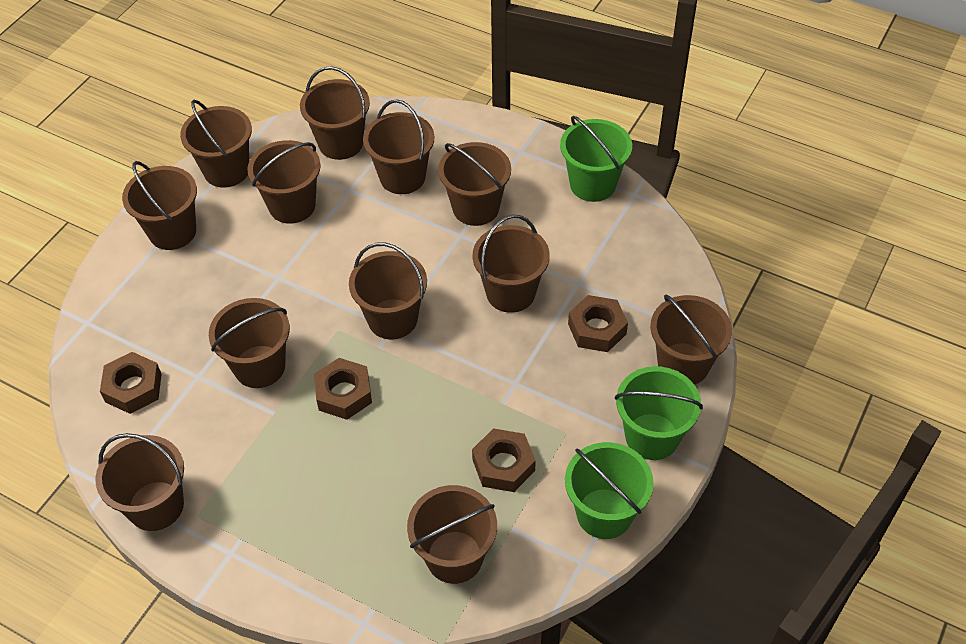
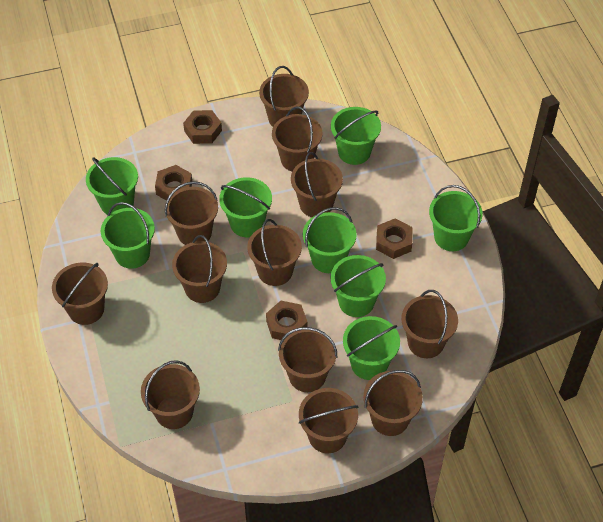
green bucket: 3 -> 8

